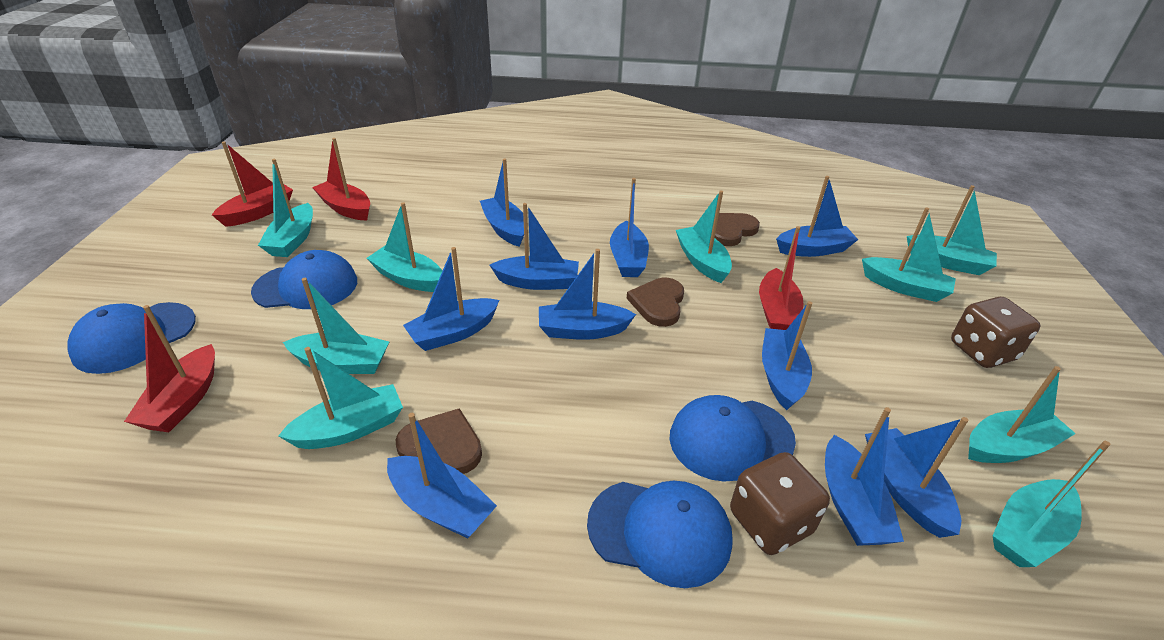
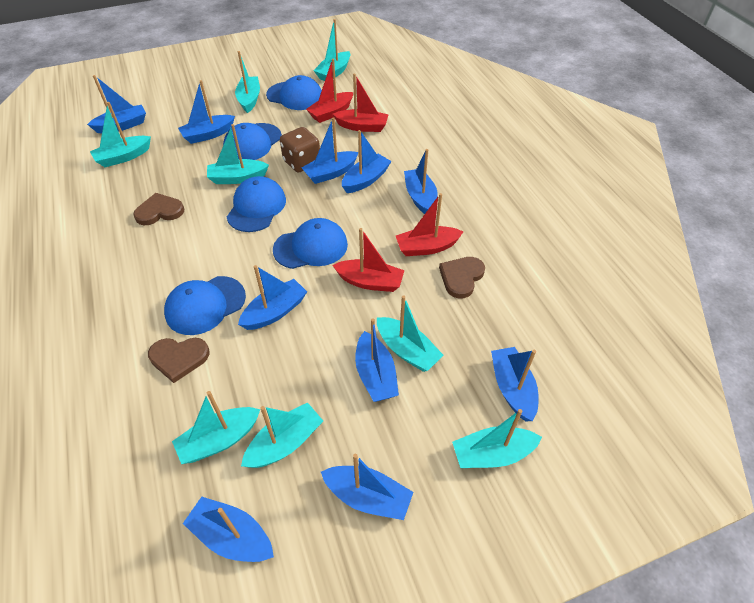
blue cap: 4 -> 5
brown dice: 2 -> 1
turquoise boat: 9 -> 8

